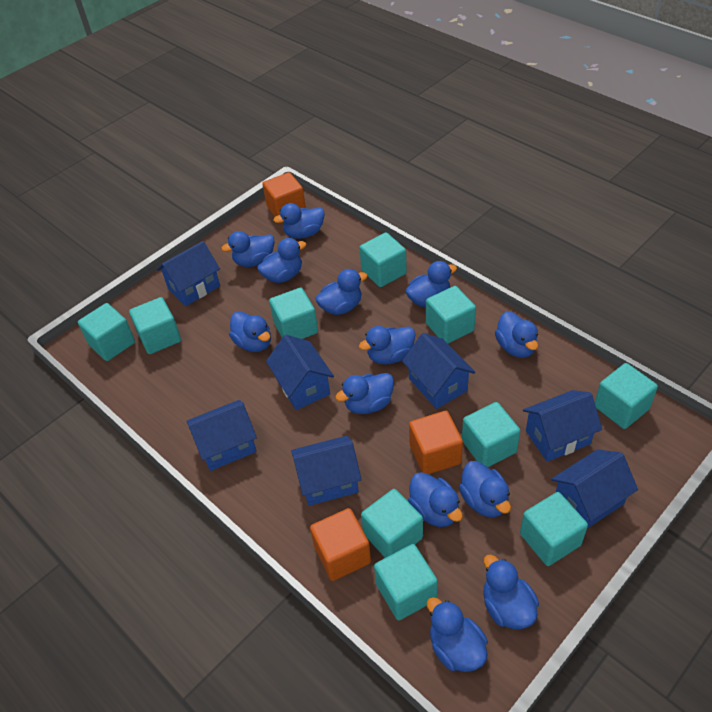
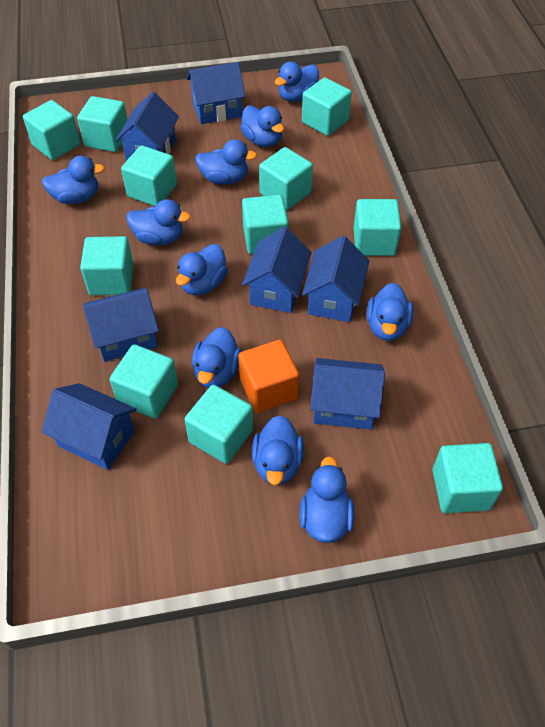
blue duck: 13 -> 10
orange cube: 3 -> 1
turquoise cube: 10 -> 11

